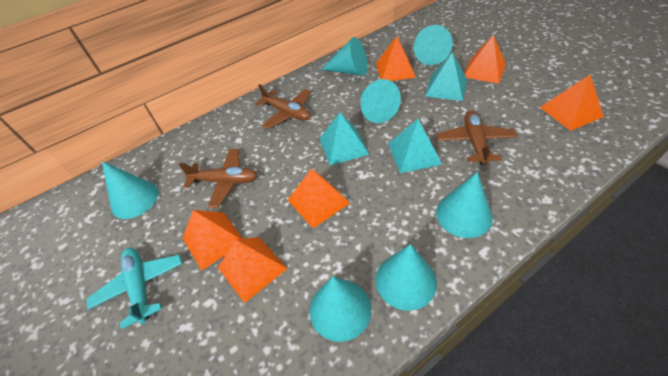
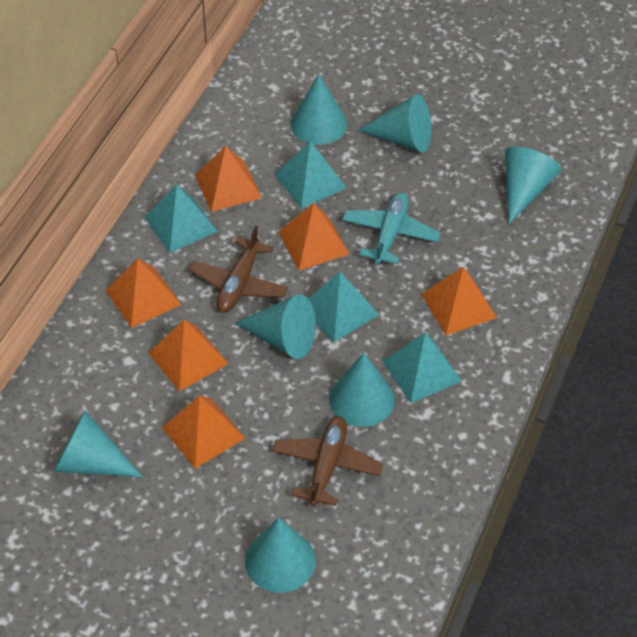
brown plane: 3 -> 2
turquoise pyramid: 3 -> 4

